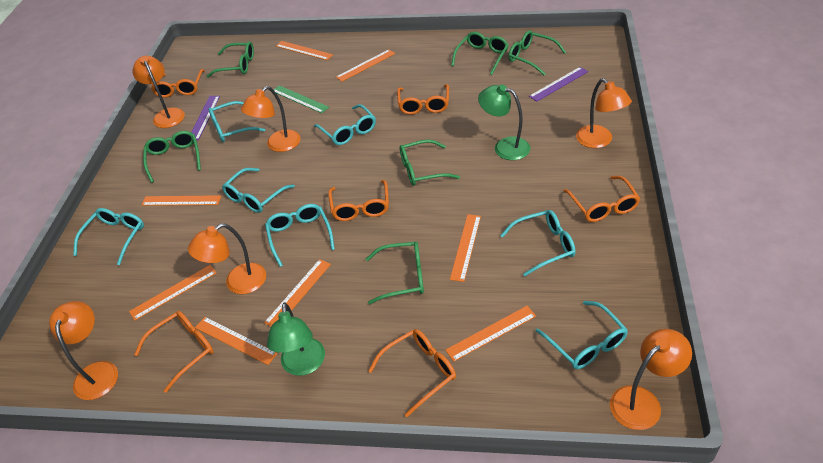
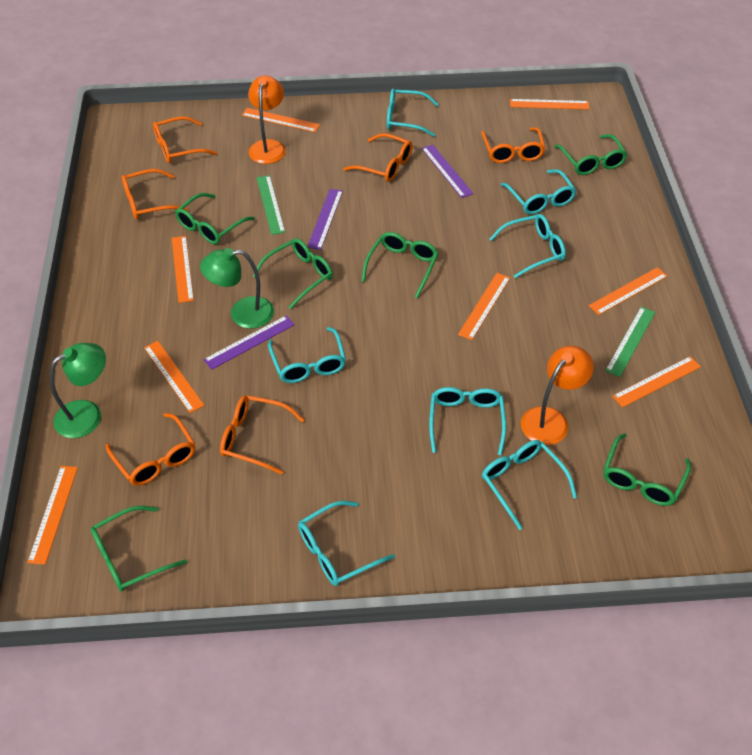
green ruler: 1 -> 2
orange lamp: 6 -> 2
purple ruler: 2 -> 3

